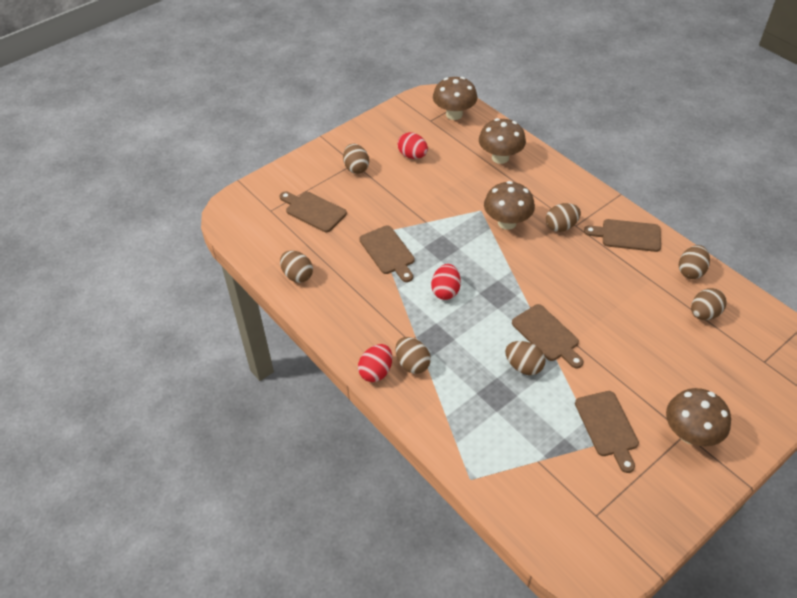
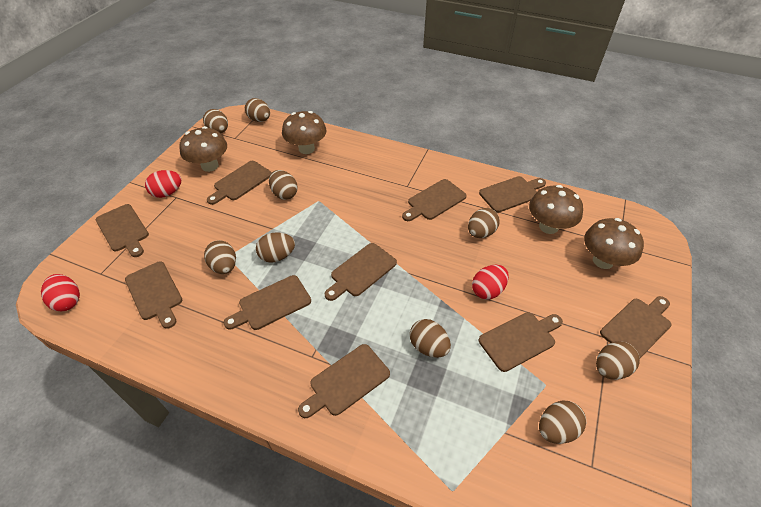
brown cutting board: 5 -> 10
brown egg: 7 -> 9

